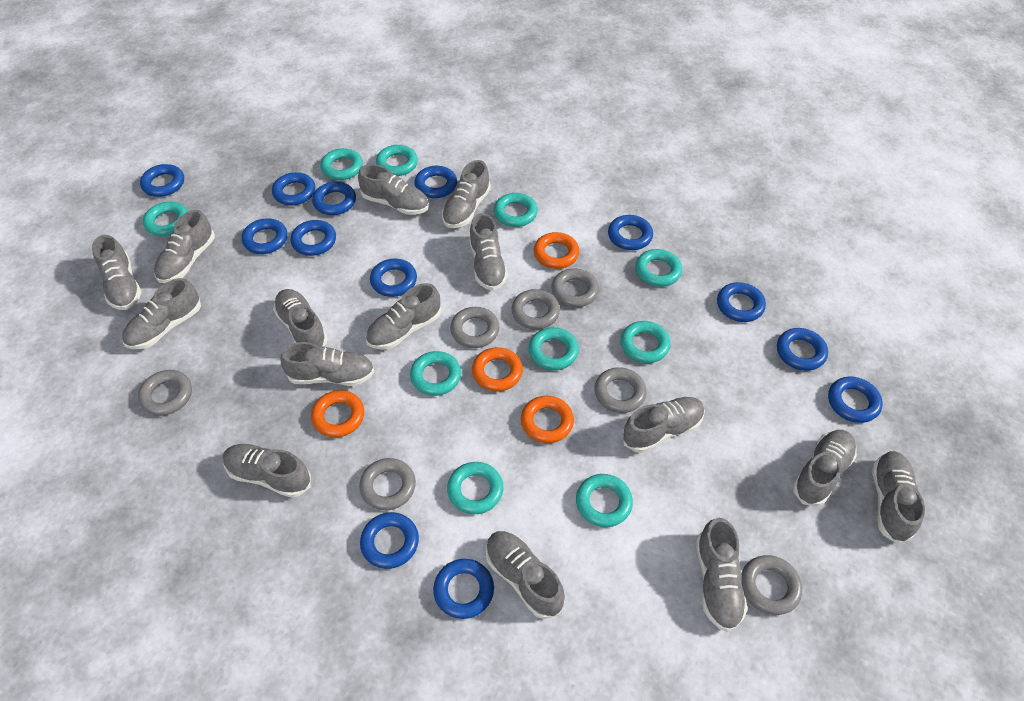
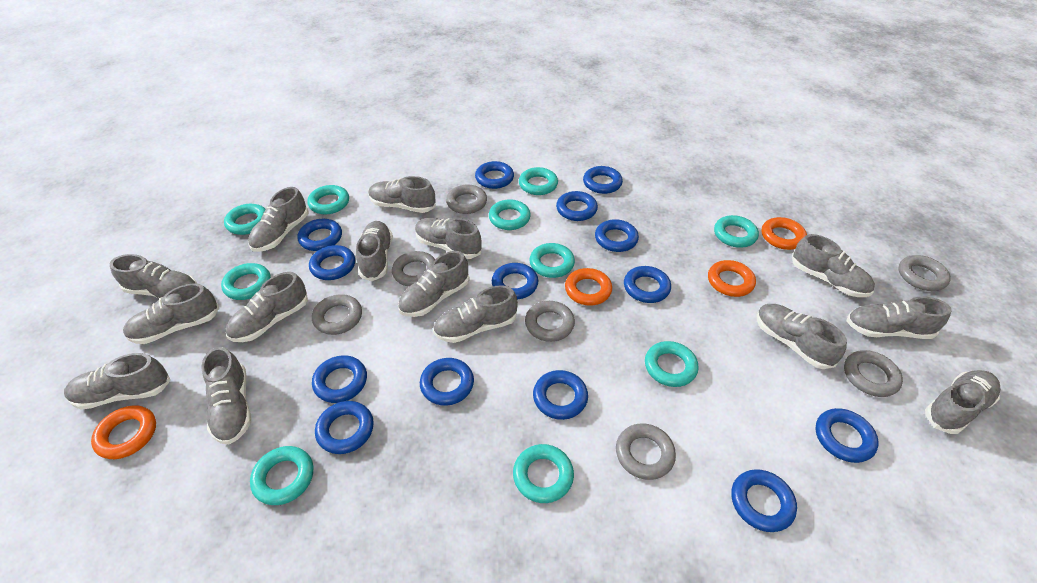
blue ring: 13 -> 14

